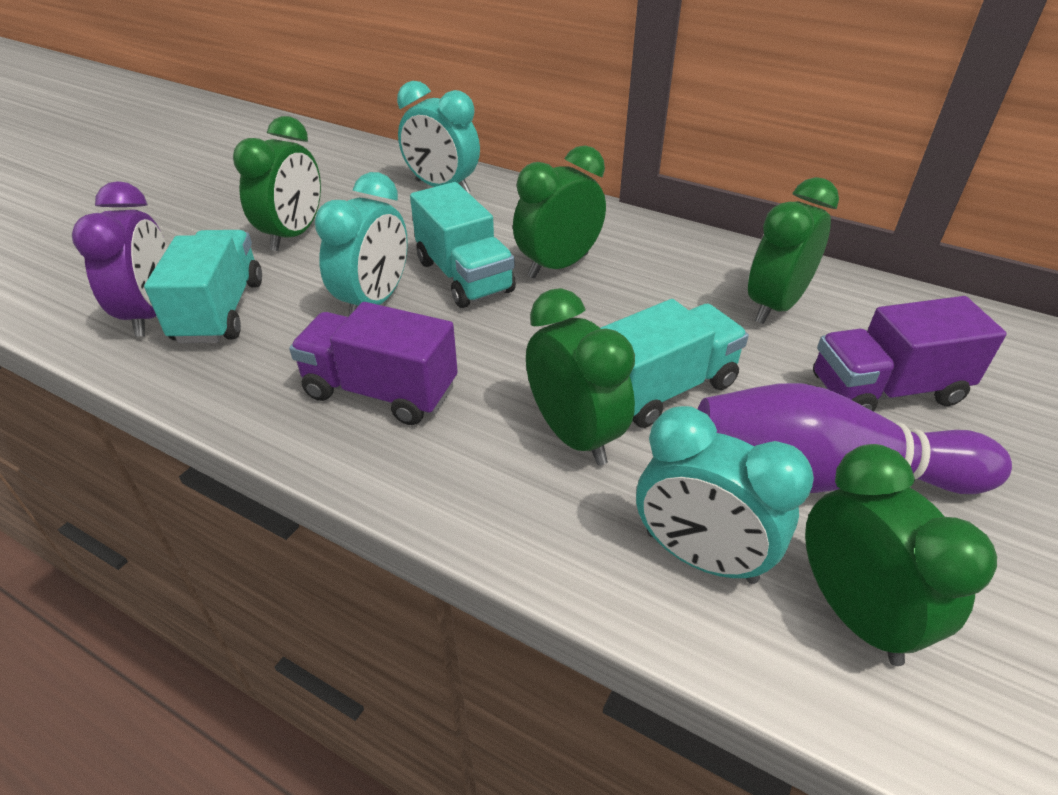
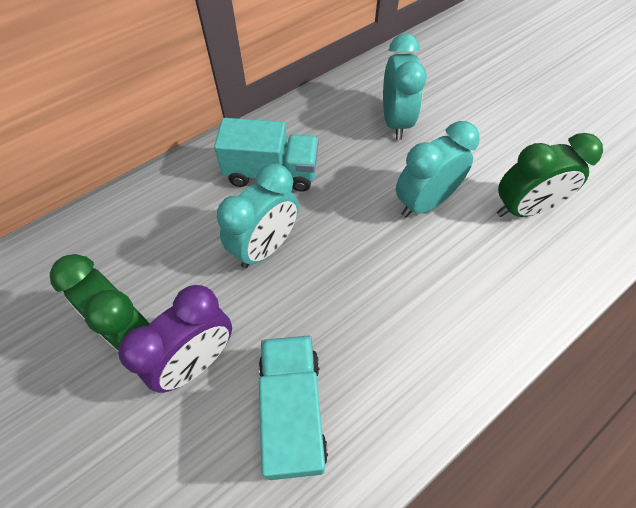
green clock: 5 -> 2
purple bowling pin: 1 -> 0
purple truck: 2 -> 0
turquoise truck: 3 -> 2

